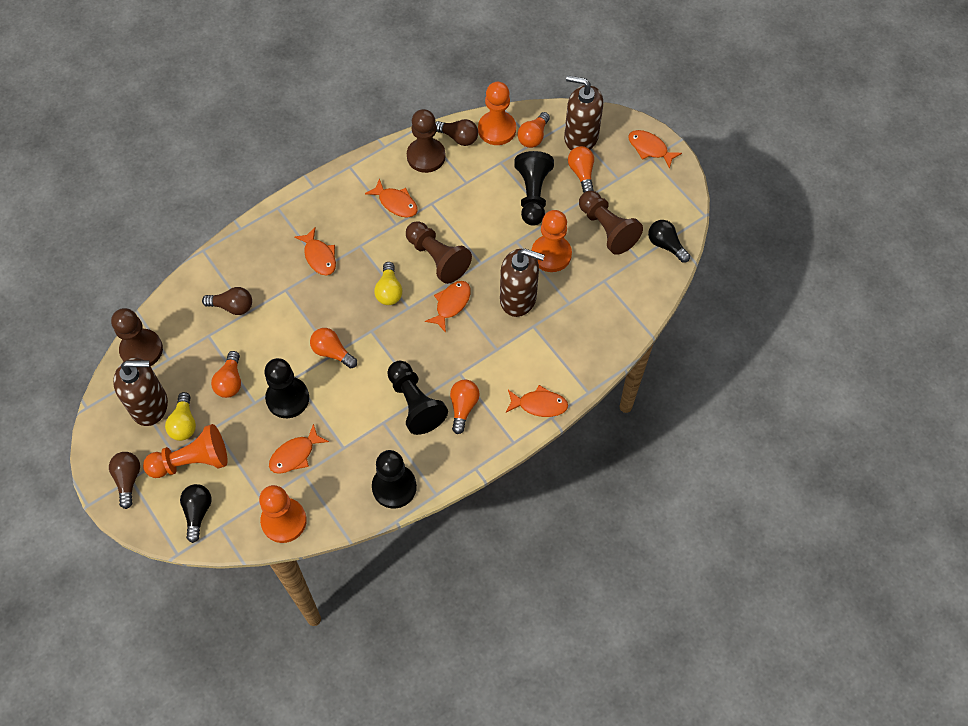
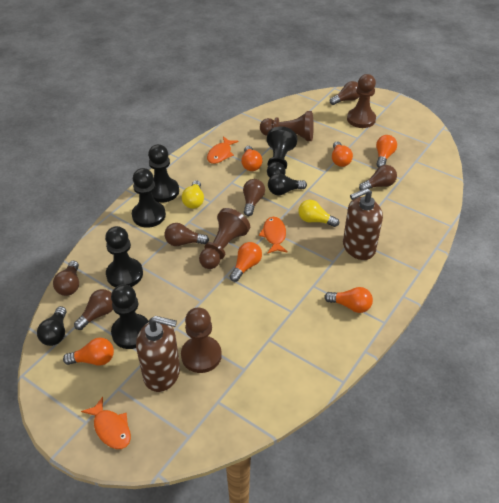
black pawn: 4 -> 5
brown light bulb: 3 -> 6
brown soap dispenser: 3 -> 2
orange fish: 6 -> 3
orange light bulb: 5 -> 6
orange pawn: 4 -> 0

